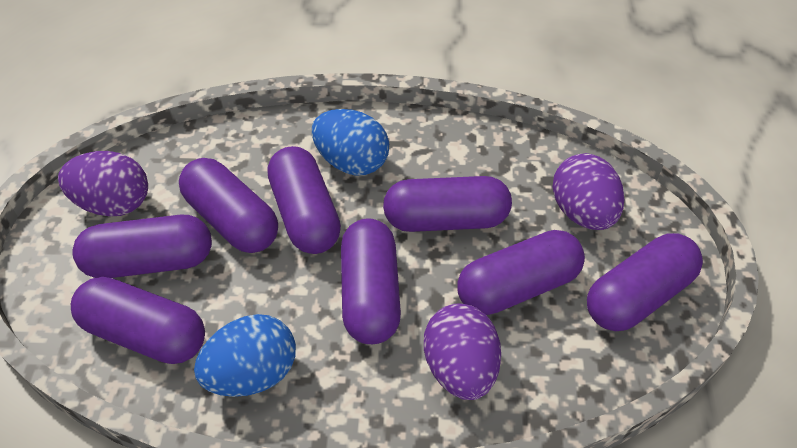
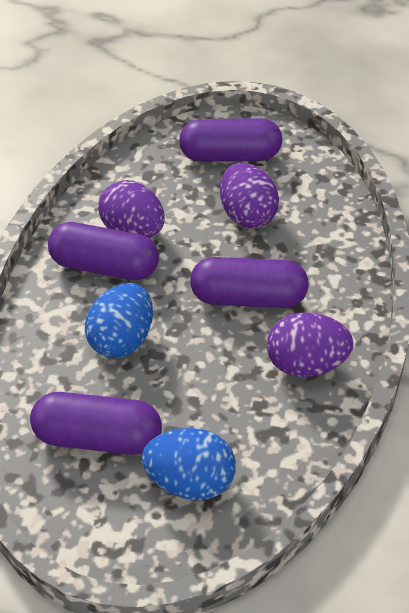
purple capsule: 8 -> 4

